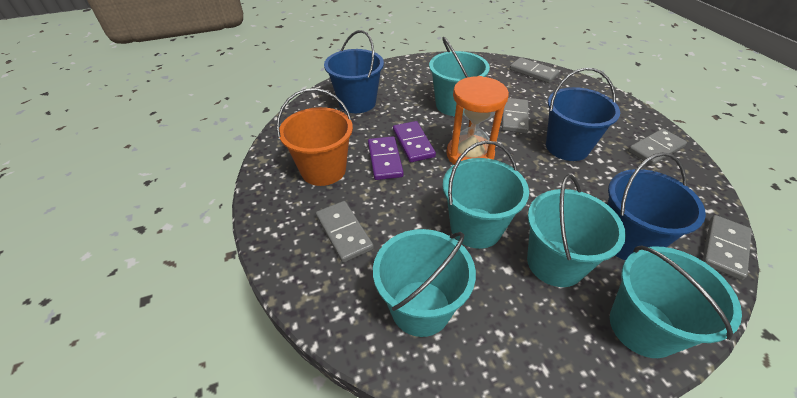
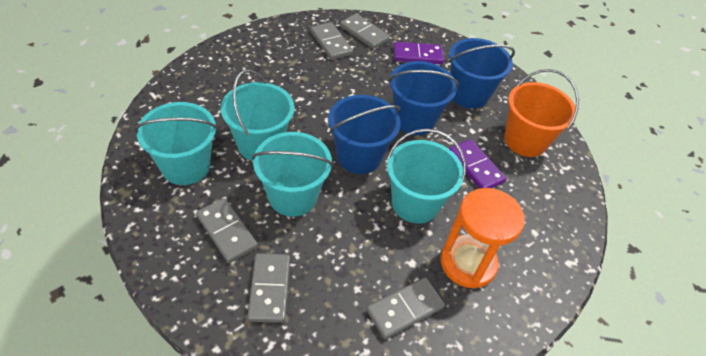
turquoise bucket: 5 -> 4

